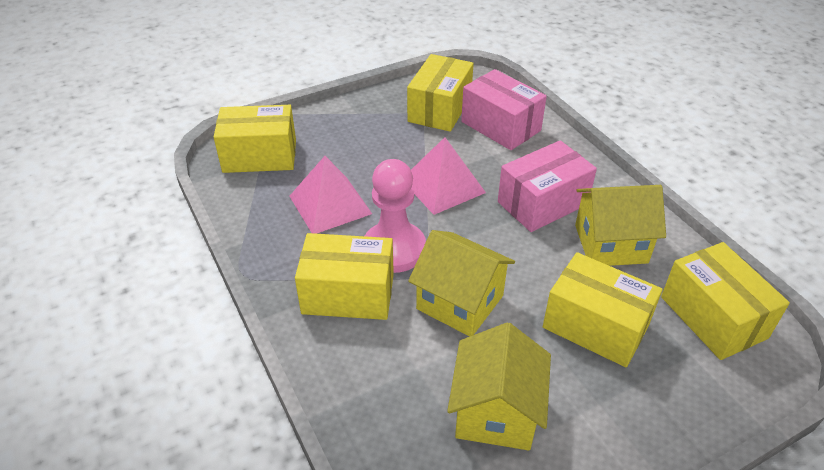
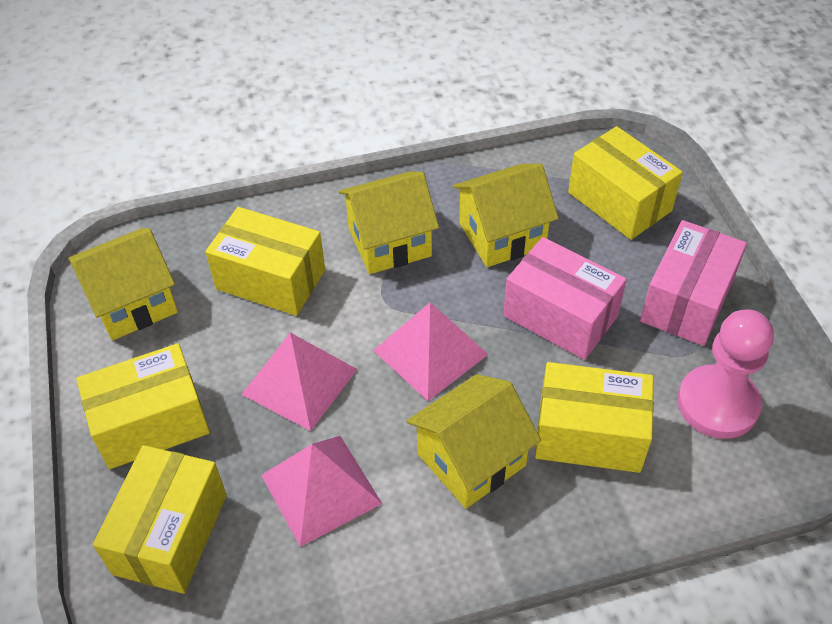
pink pyramid: 2 -> 3
yellow house: 3 -> 4

